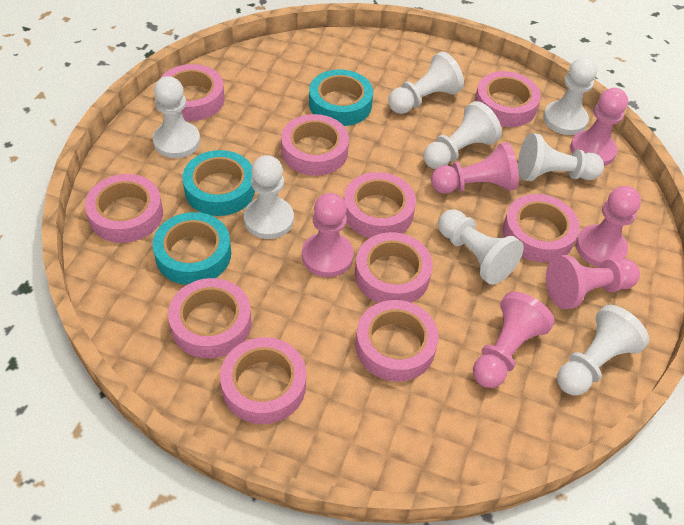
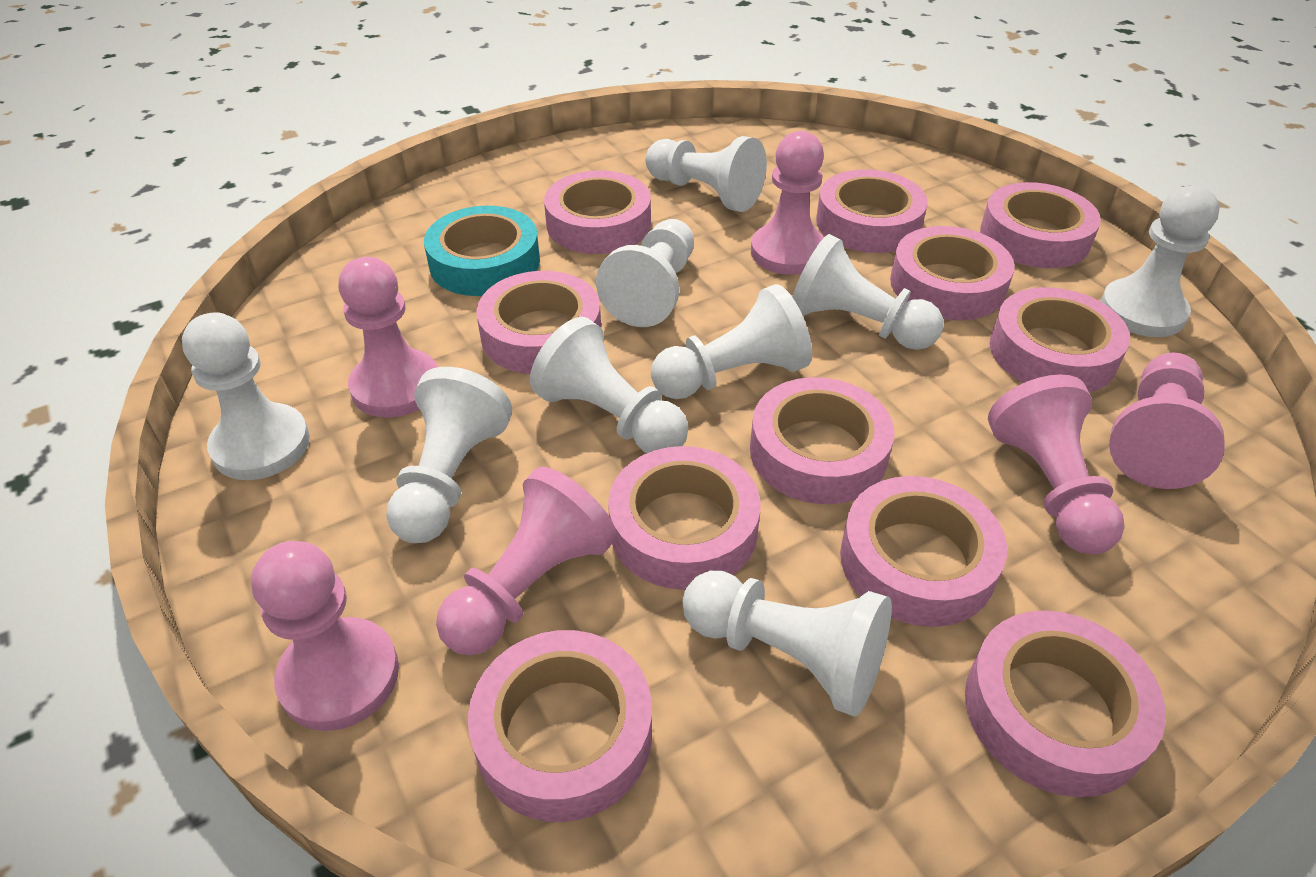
pink tape: 10 -> 11
turquoise tape: 3 -> 1
white pawn: 8 -> 9

